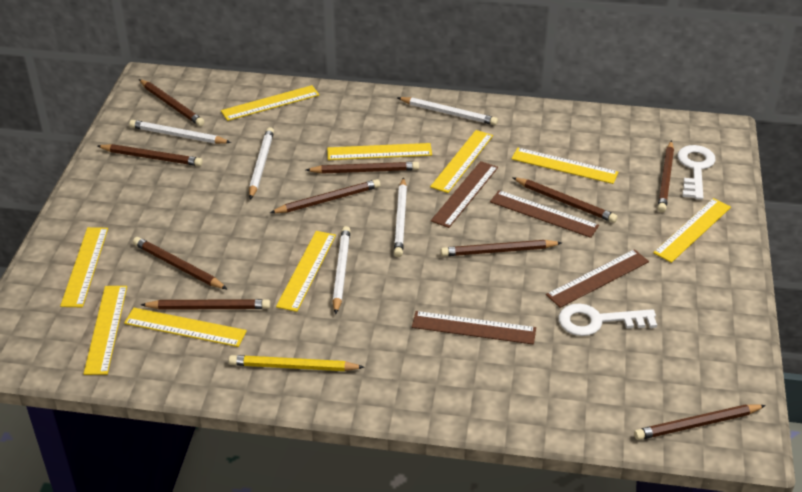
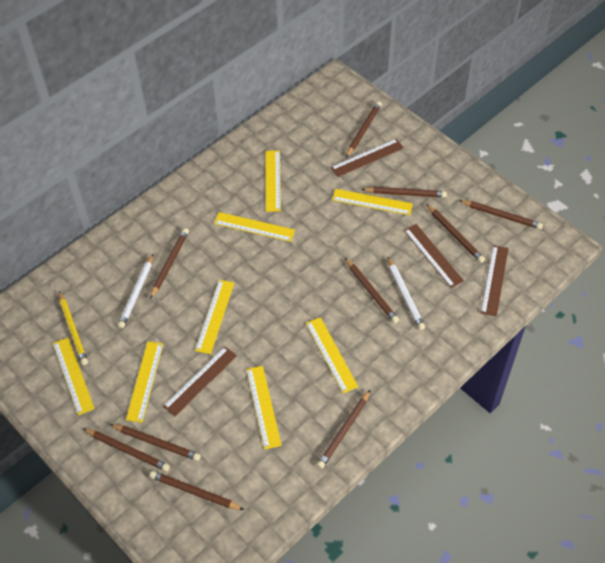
white key: 2 -> 0
white pencil: 5 -> 2
yellow ruler: 9 -> 8

